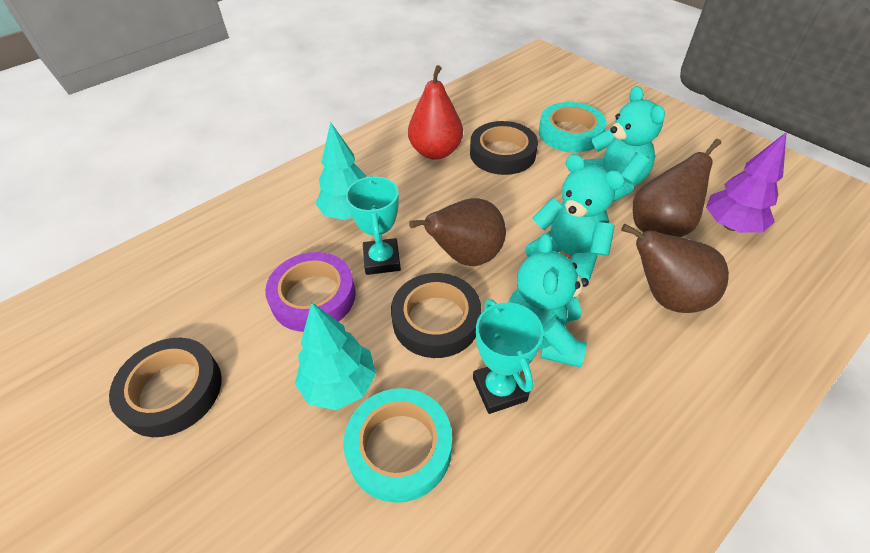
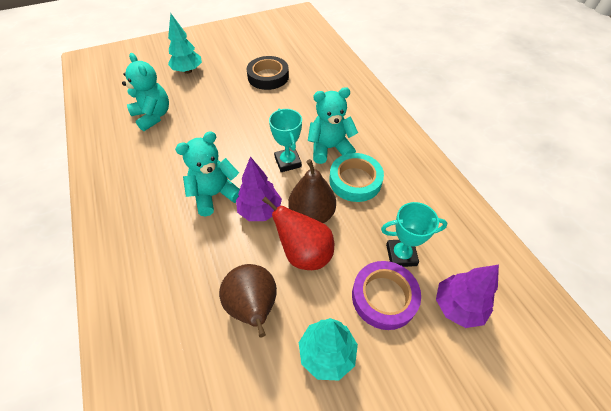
black tape: 3 -> 1
brown pear: 3 -> 2
purple tree: 1 -> 2
turquoise tape: 2 -> 1

